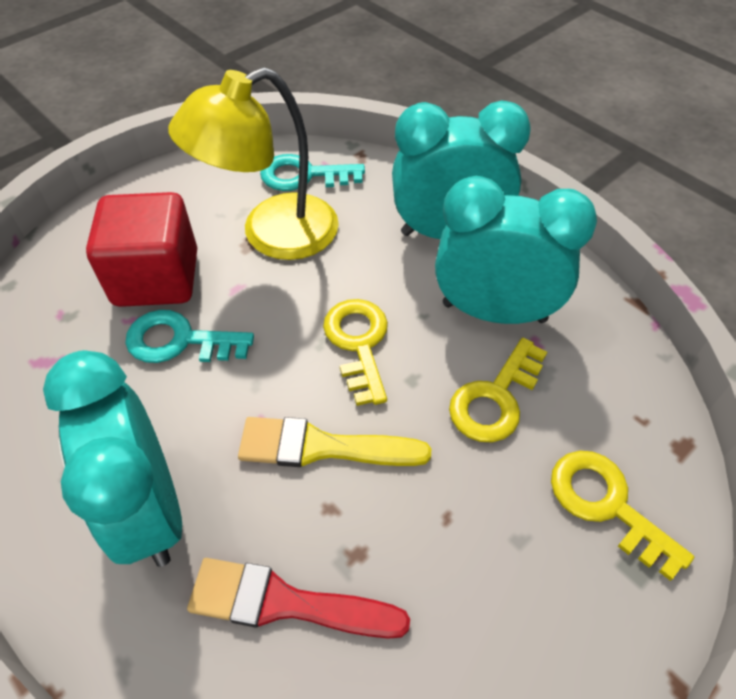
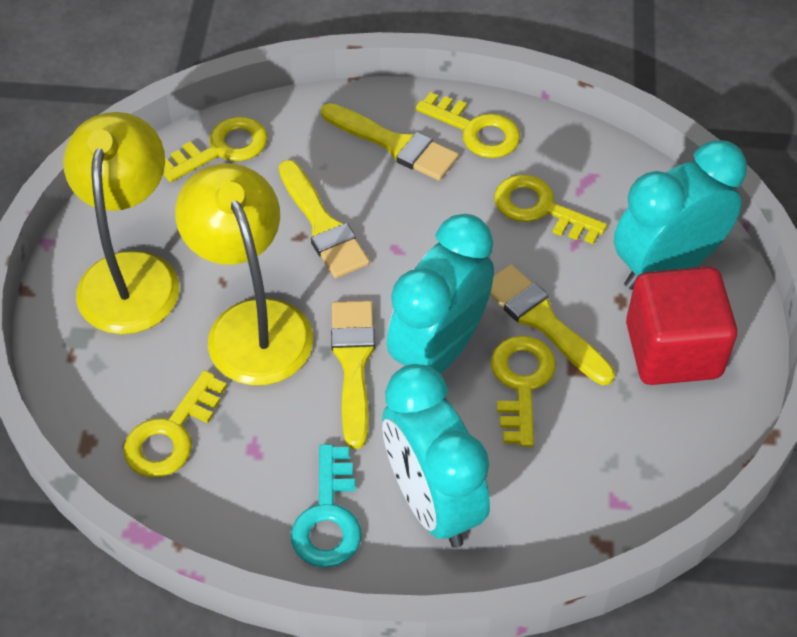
red brush: 1 -> 0
turquoise key: 2 -> 1
yellow brush: 1 -> 4
yellow key: 3 -> 5
yellow lamp: 1 -> 2

